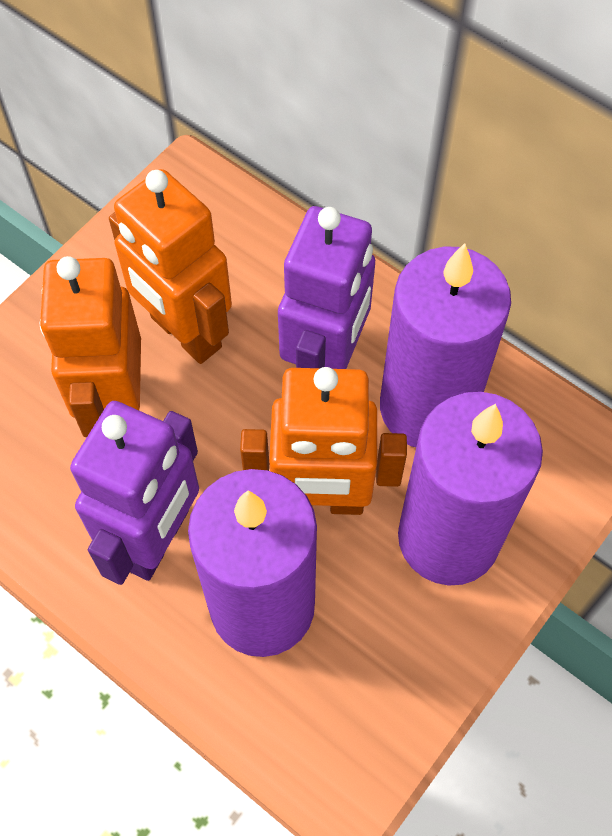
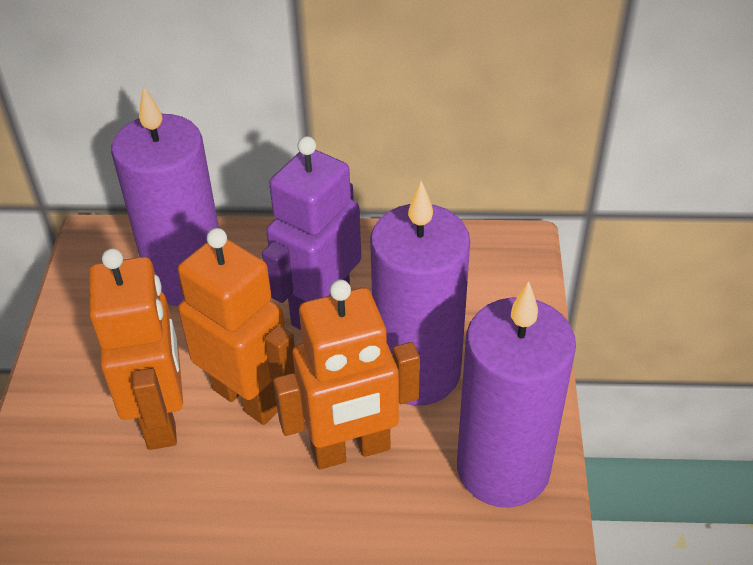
purple robot: 2 -> 1

